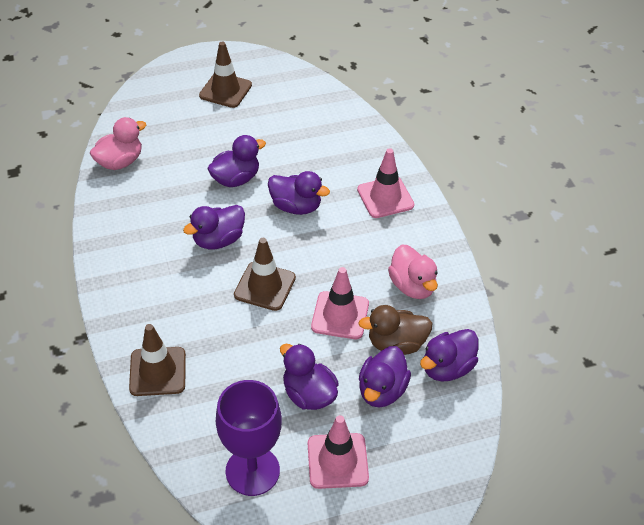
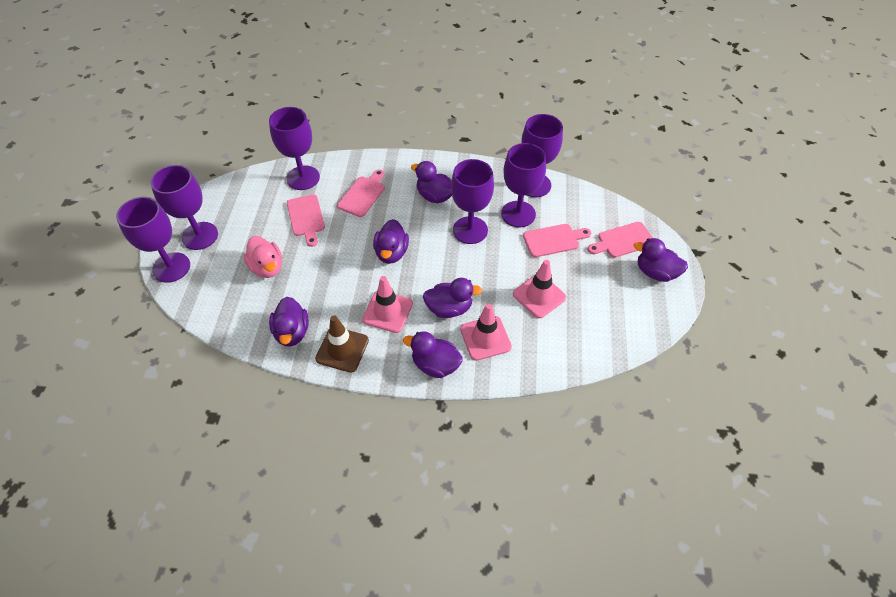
brown duck: 1 -> 0
brown traffic cone: 3 -> 1
pink cutting board: 0 -> 4
pink duck: 2 -> 1
purple goblet: 1 -> 6

